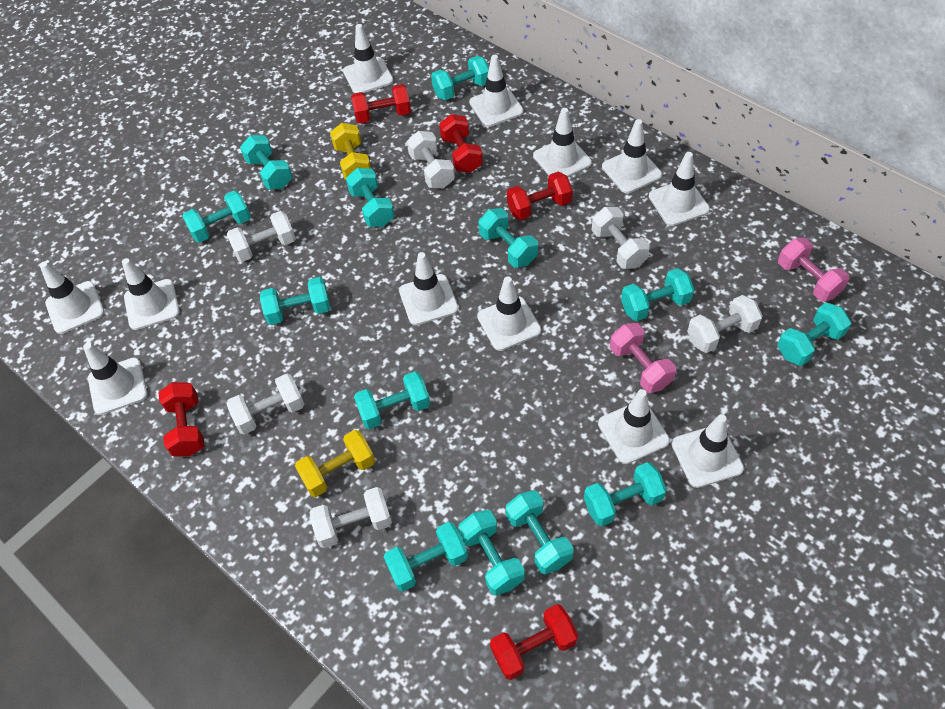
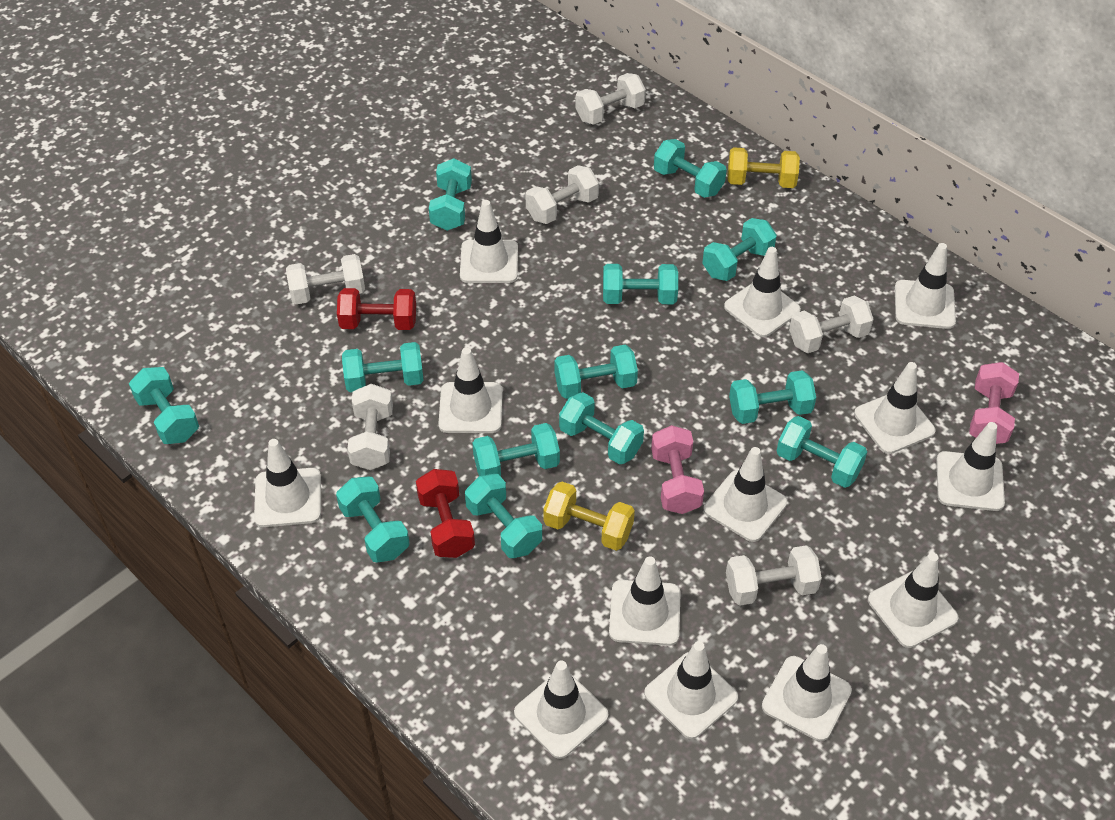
red dumbbell: 5 -> 2
white traffic cone: 12 -> 13

